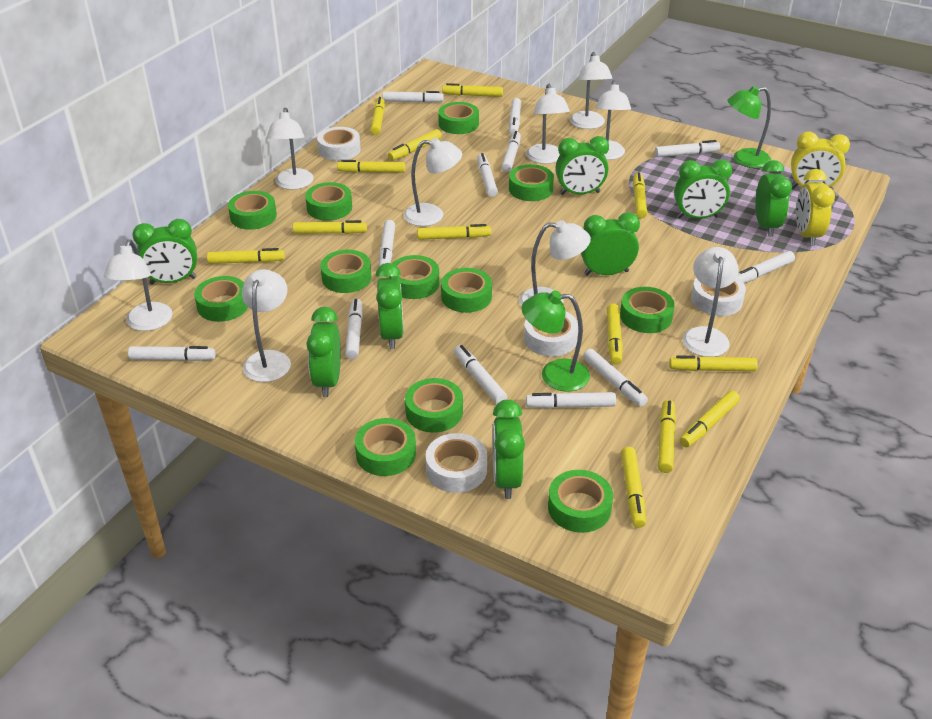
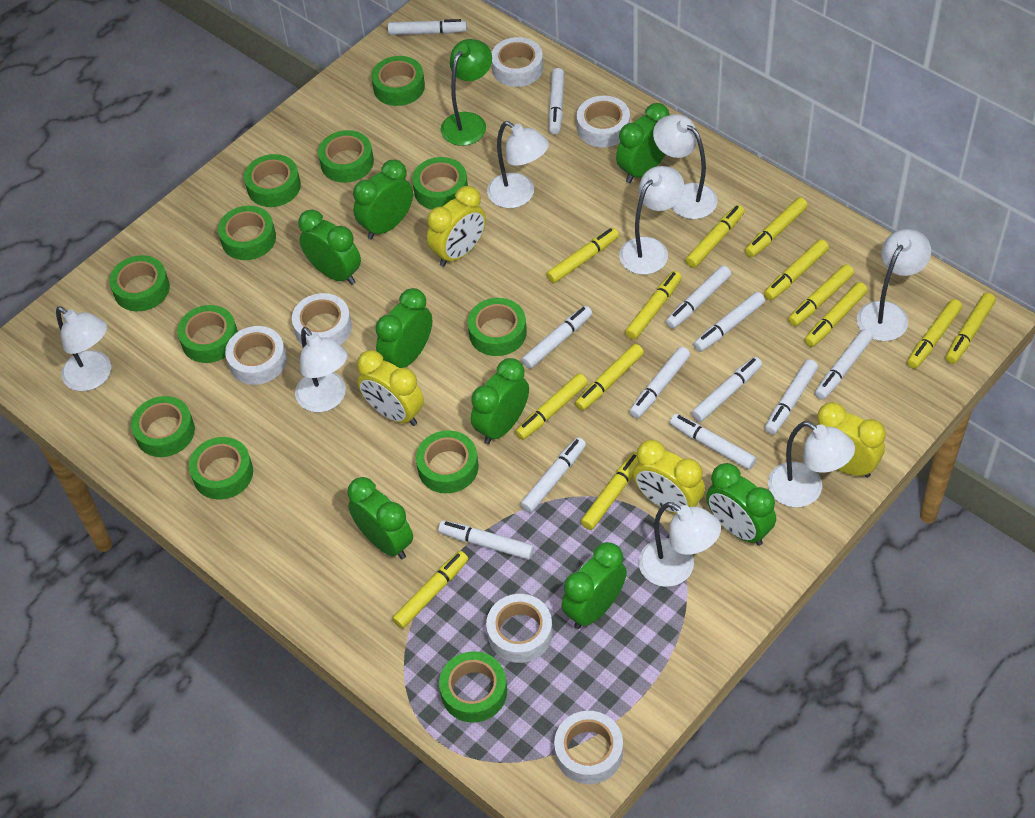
green lamp: 2 -> 1
white lamp: 9 -> 8
white tape: 4 -> 6
yellow clock: 2 -> 4

